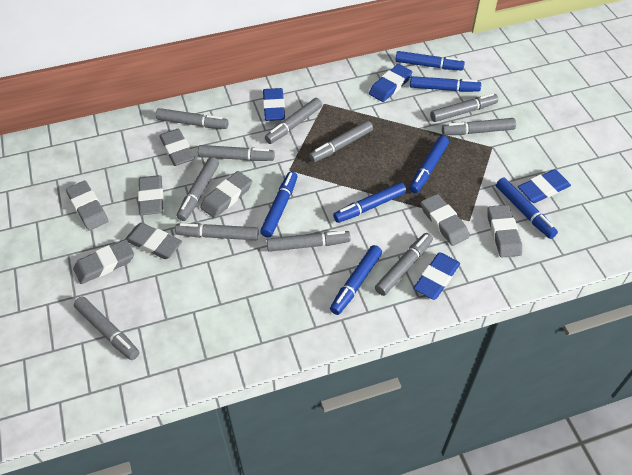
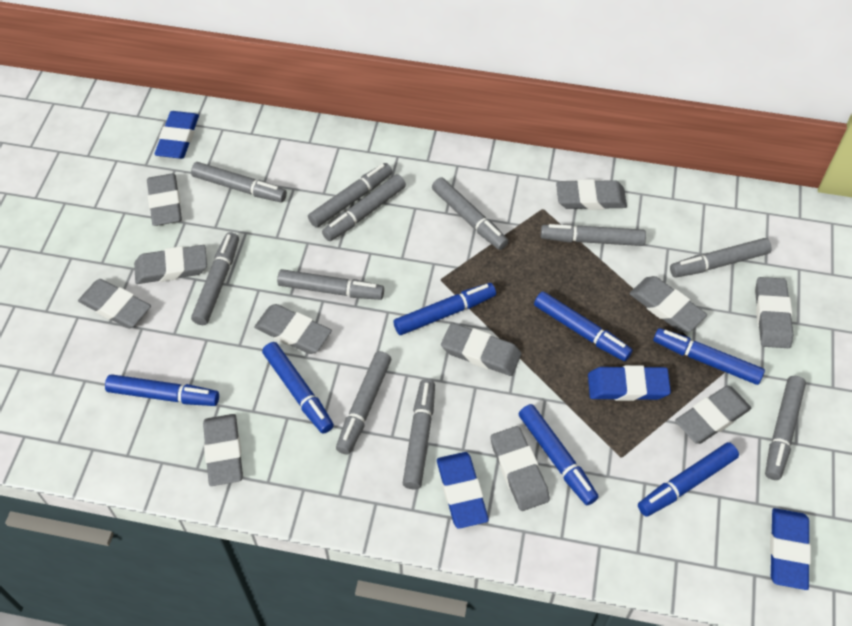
grey eraser: 8 -> 11

